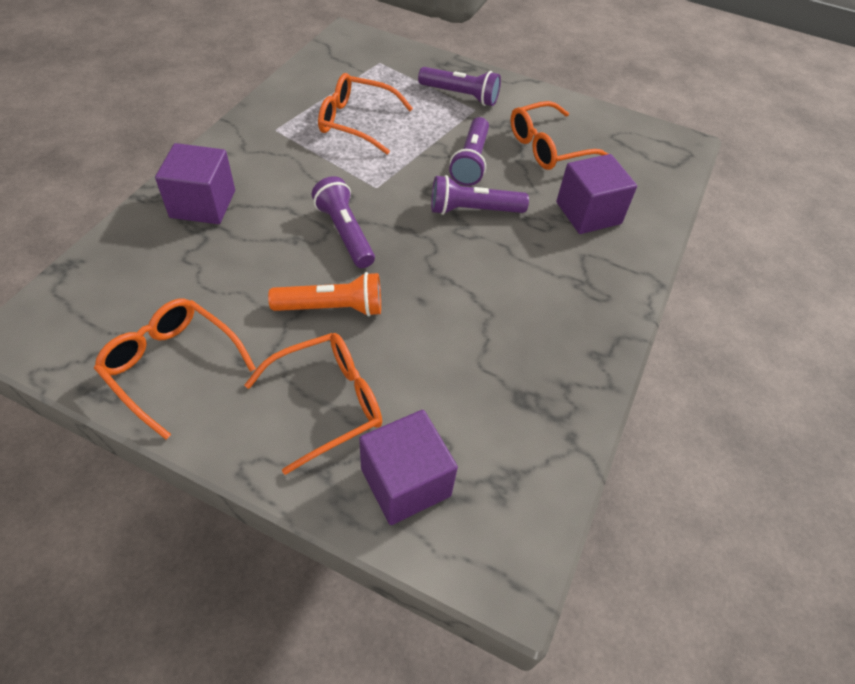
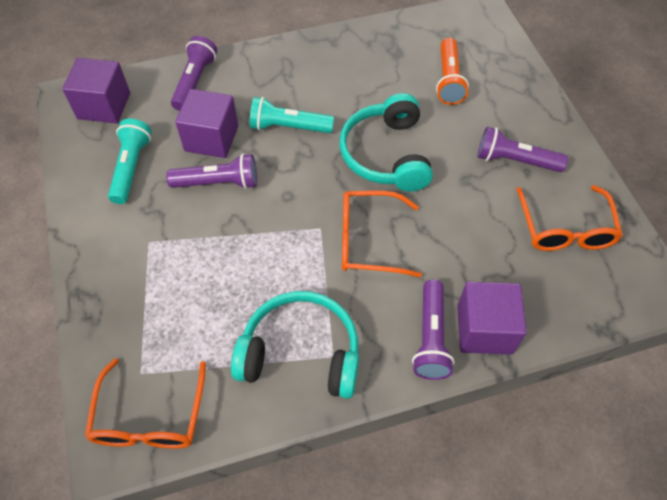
orange glasses: 4 -> 3
turquoise flashlight: 0 -> 2
turquoise headphones: 0 -> 2

